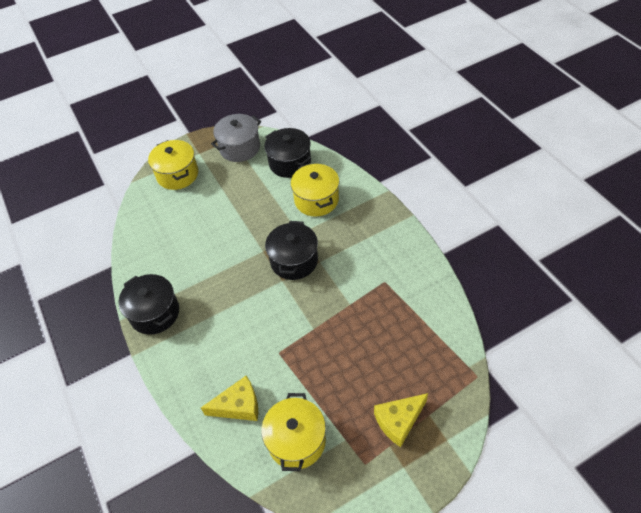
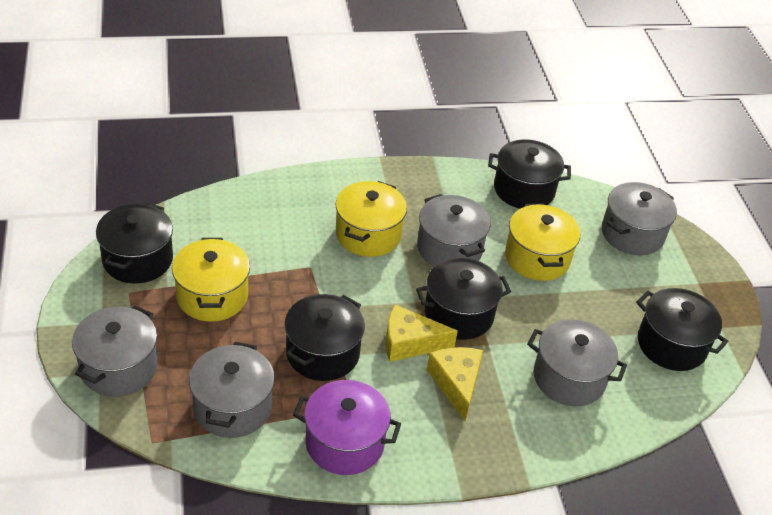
black pot: 3 -> 5
grey pot: 1 -> 5
purple pot: 0 -> 1

